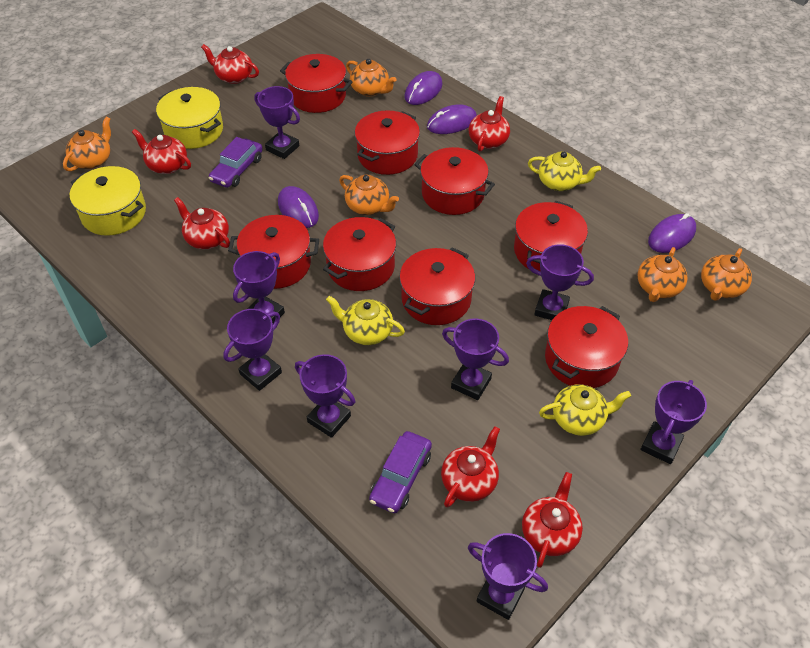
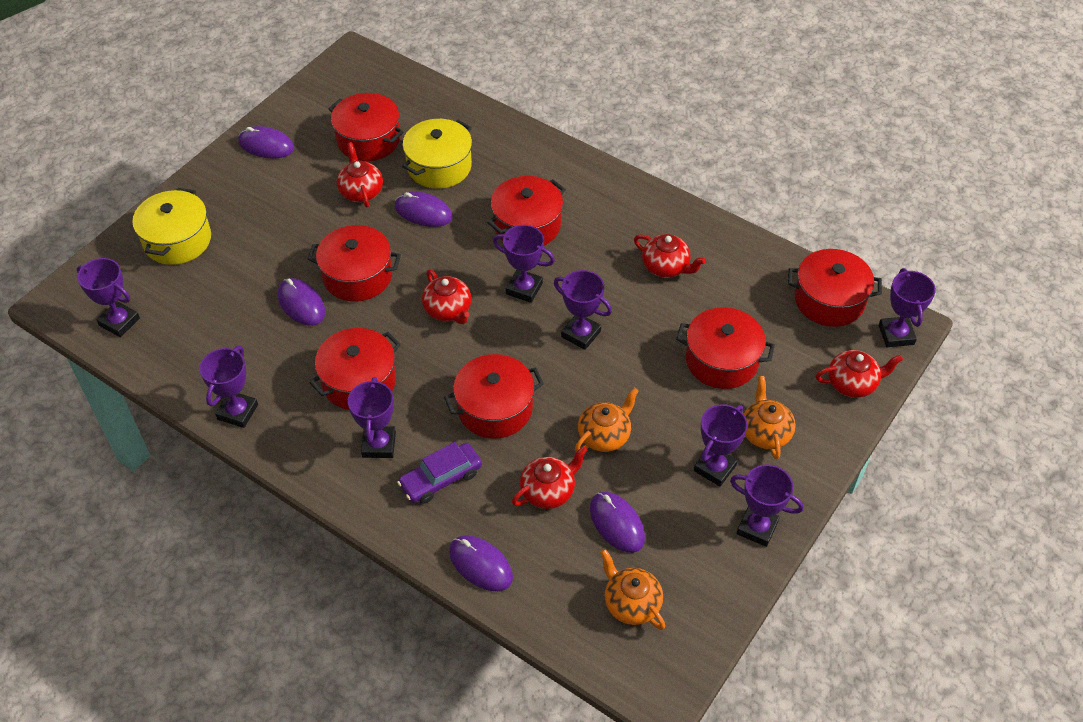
orange teapot: 5 -> 3
purple car: 2 -> 1
purple mouse: 4 -> 5
red pot: 8 -> 7
red teapot: 6 -> 5
yellow teapot: 3 -> 0

